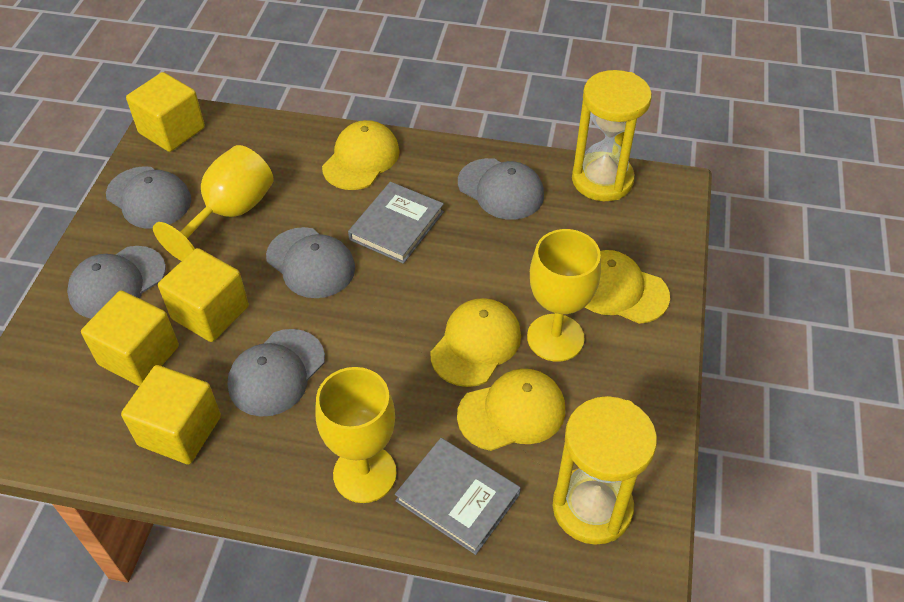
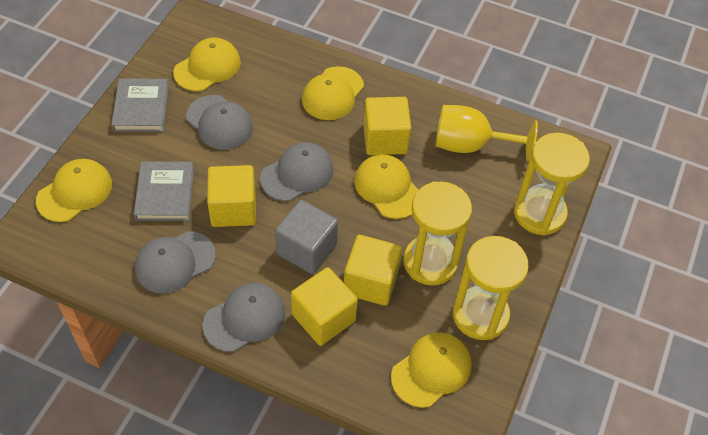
grey cap: 5 -> 4
grey cube: 0 -> 1
yellow cap: 4 -> 5
yellow goblet: 3 -> 1
yellow hourglass: 2 -> 3

